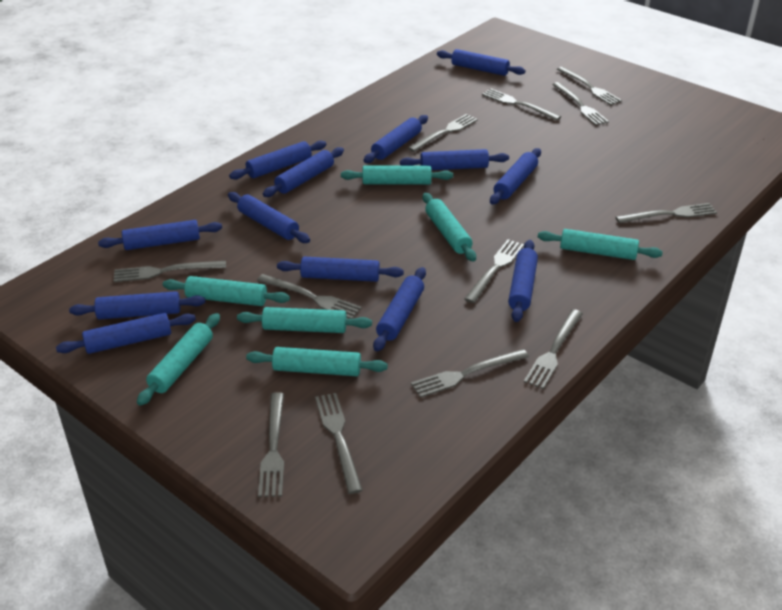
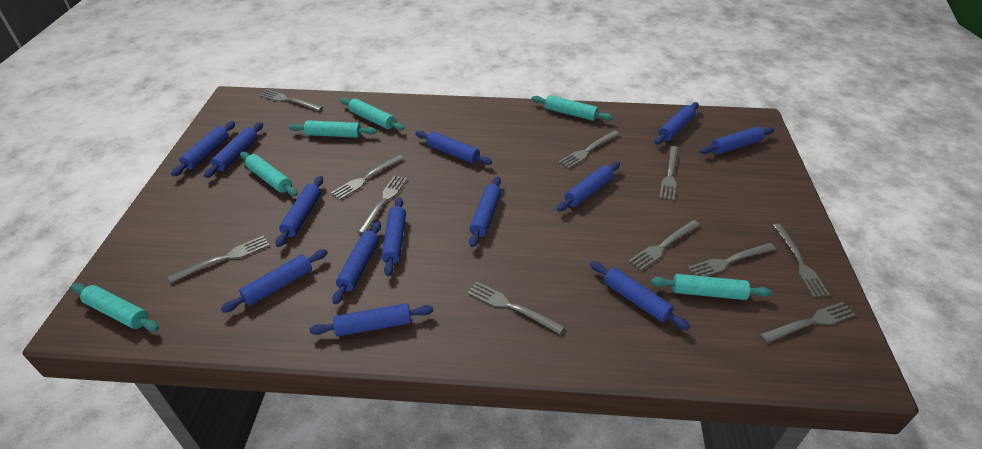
grey fork: 12 -> 11
turquoise rolling pin: 7 -> 6

